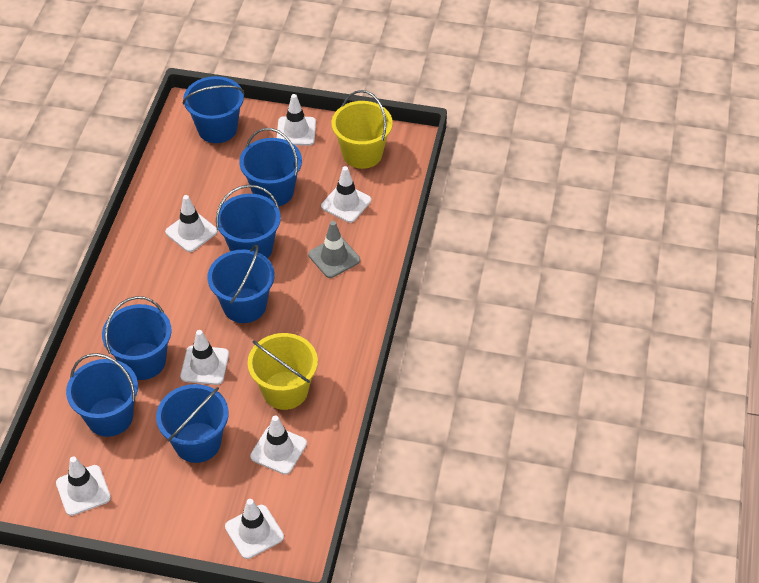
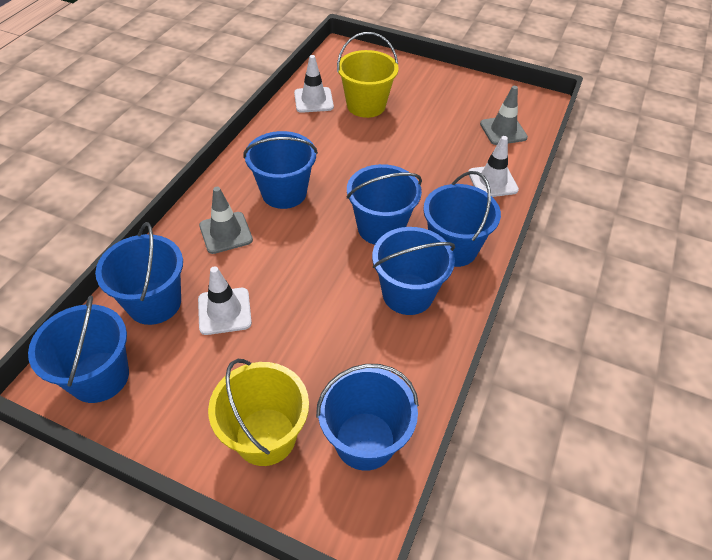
grey traffic cone: 1 -> 2
white traffic cone: 7 -> 3

